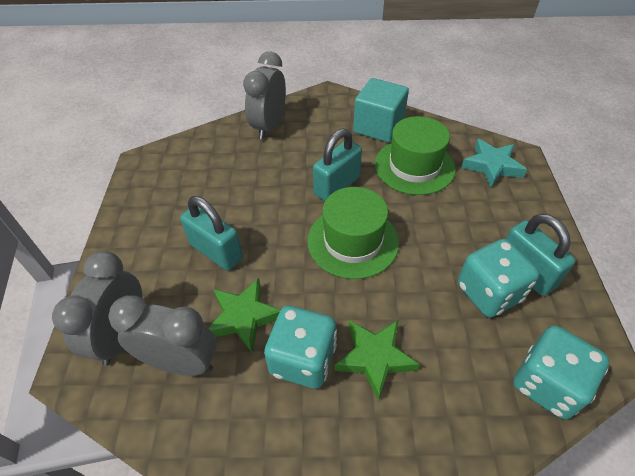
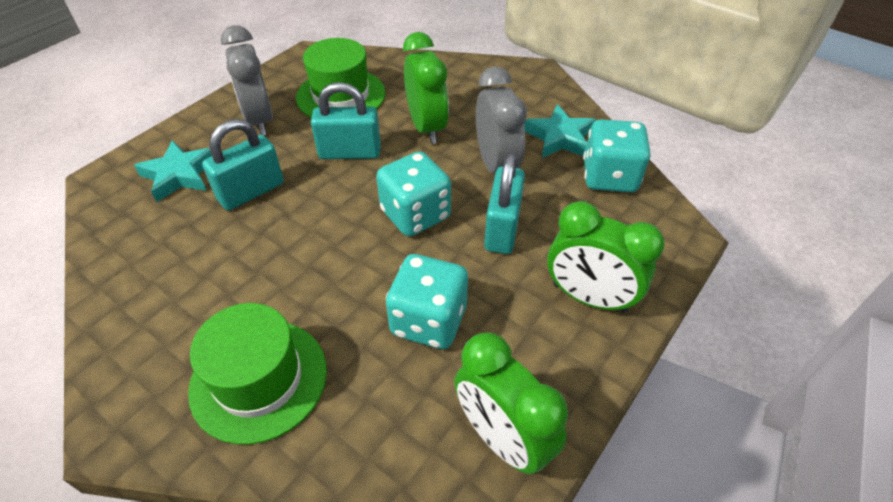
green clock: 0 -> 3
green star: 2 -> 0
grey clock: 3 -> 2
turquoise cube: 1 -> 0
turquoise star: 1 -> 2

